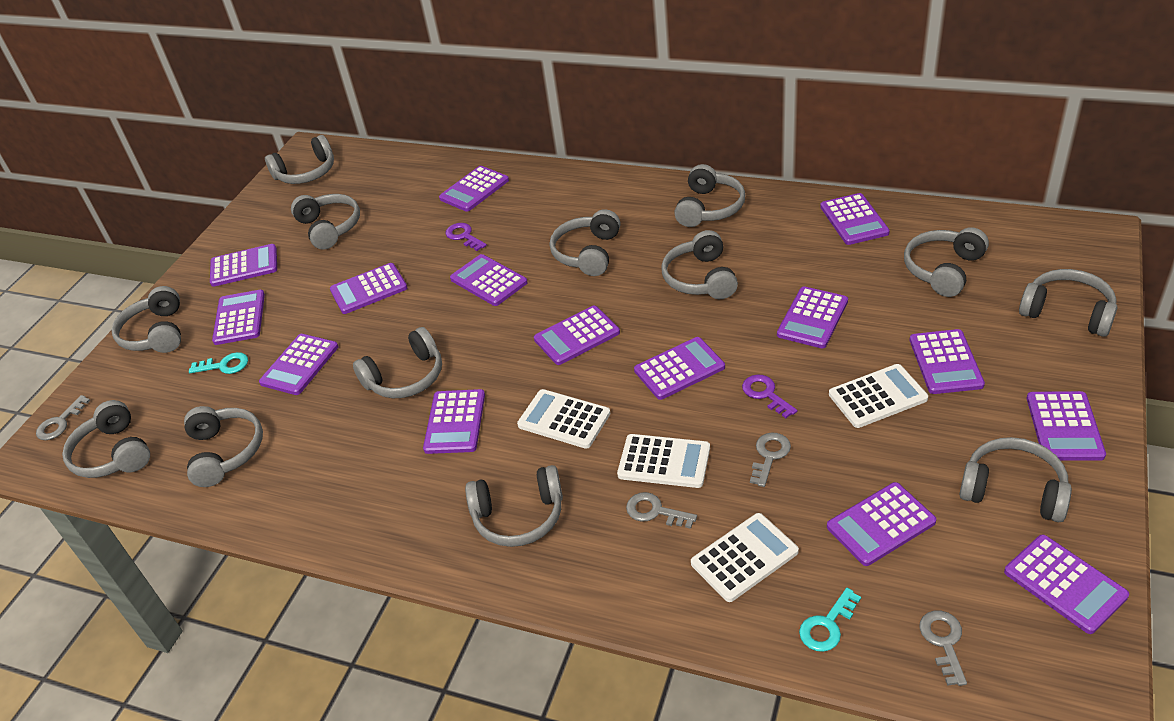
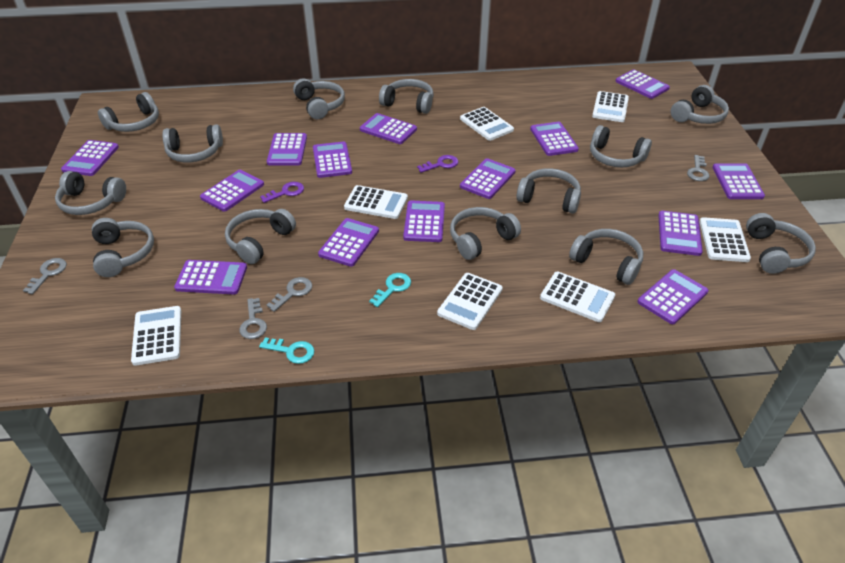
purple calculator: 15 -> 14
white calculator: 4 -> 7

